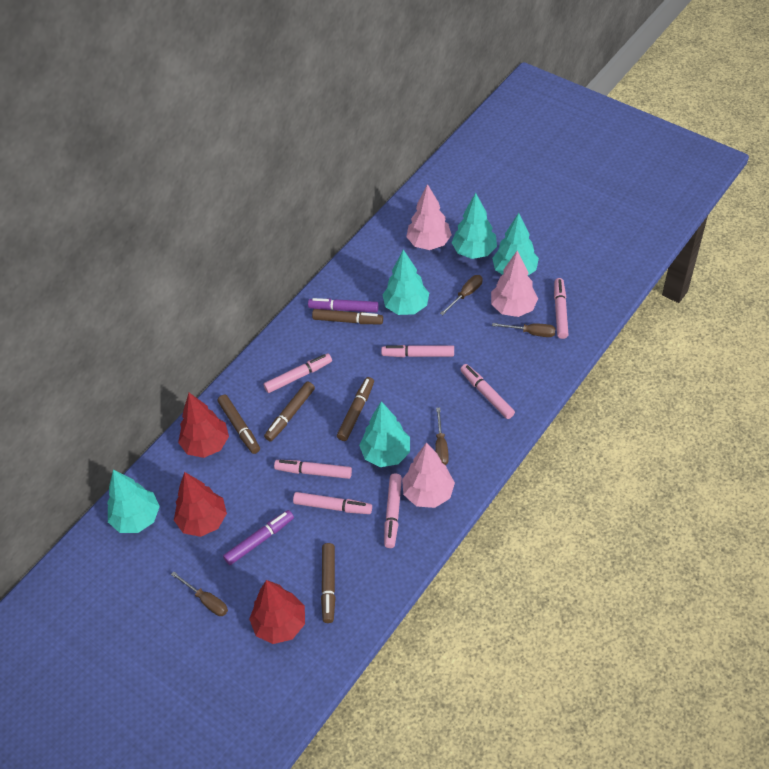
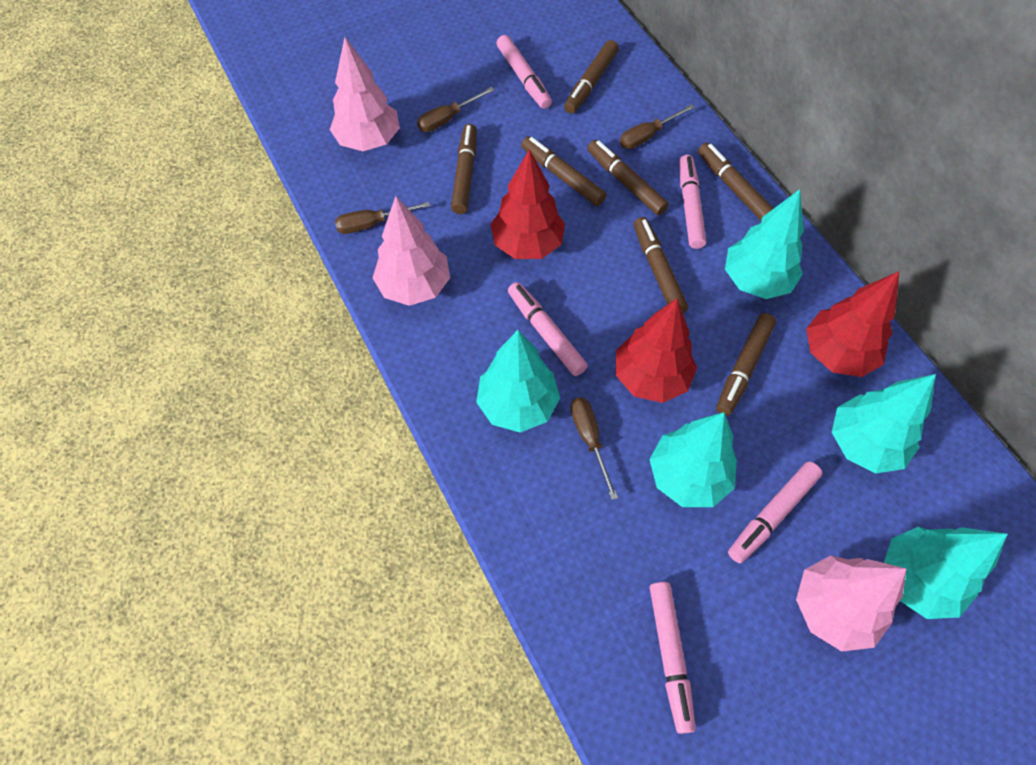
brown marker: 5 -> 7
pink marker: 7 -> 5
purple marker: 2 -> 0

